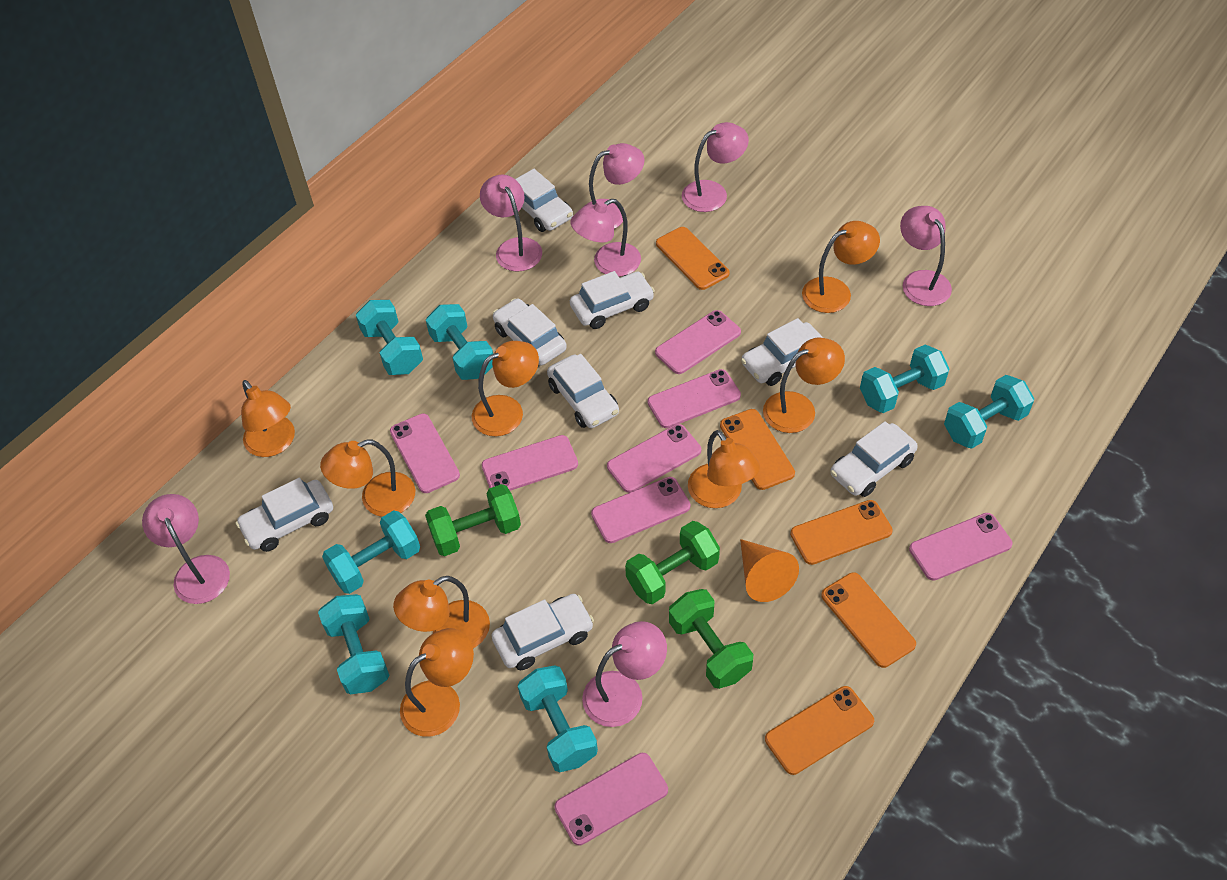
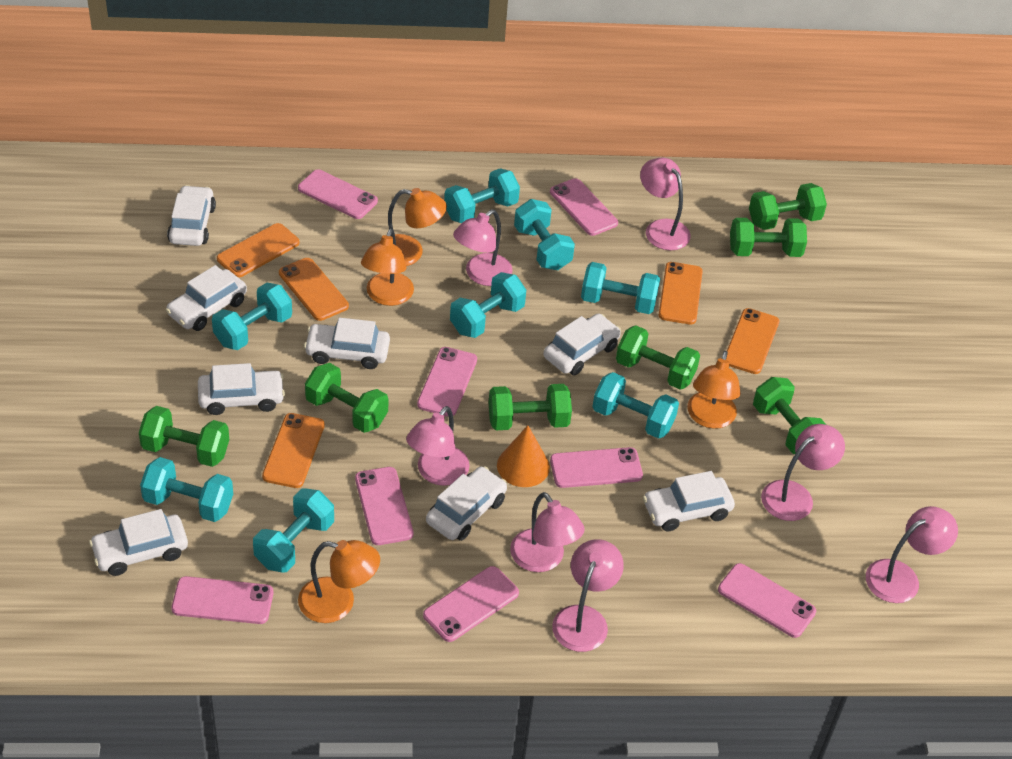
green dumbbell: 3 -> 7
orange lamp: 8 -> 4
turquoise dumbbell: 7 -> 8

